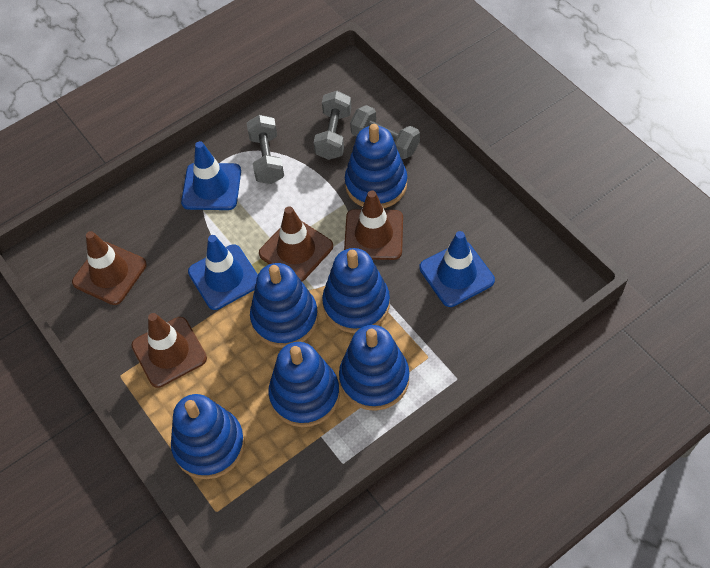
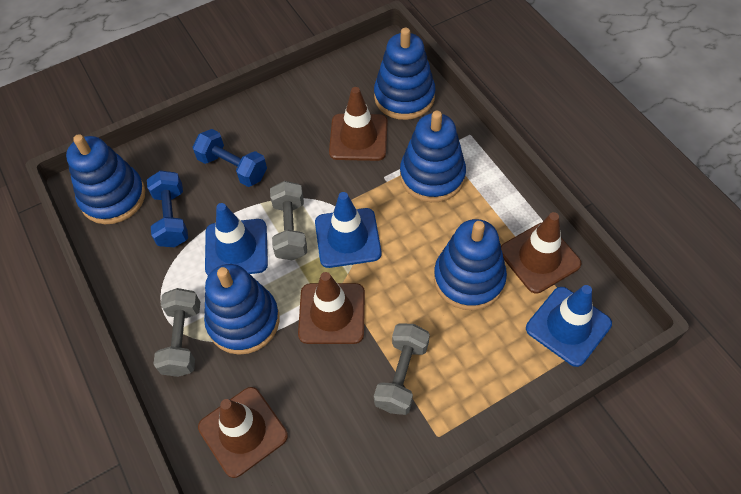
blue dumbbell: 0 -> 2
blue stacking toy: 6 -> 5

